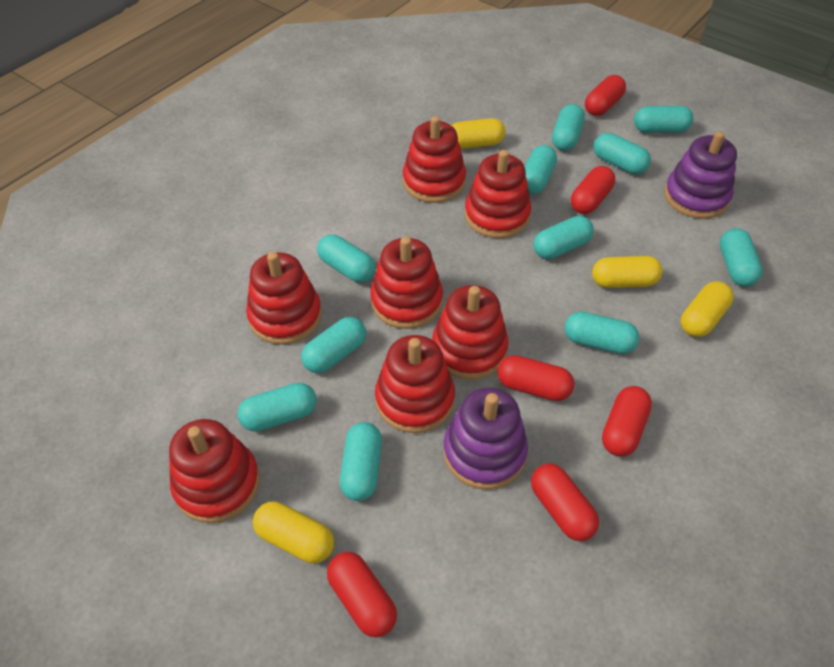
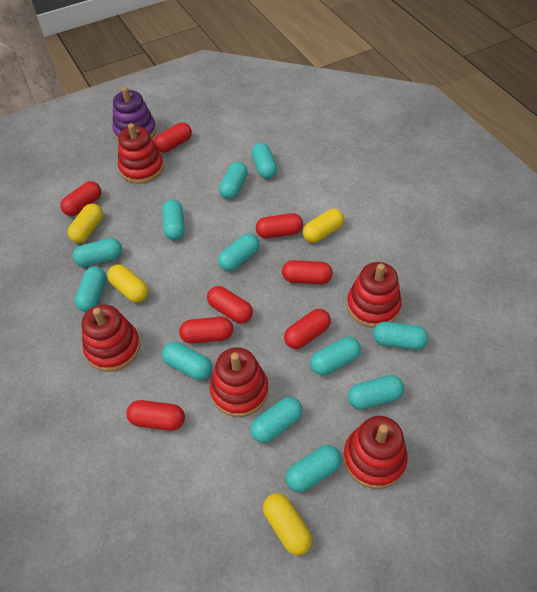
purple stacking toy: 2 -> 1
red capsule: 6 -> 8
red stacking toy: 7 -> 5
turquoise capsule: 11 -> 12

